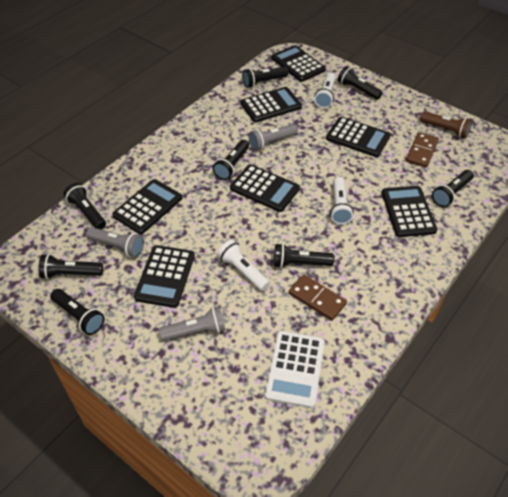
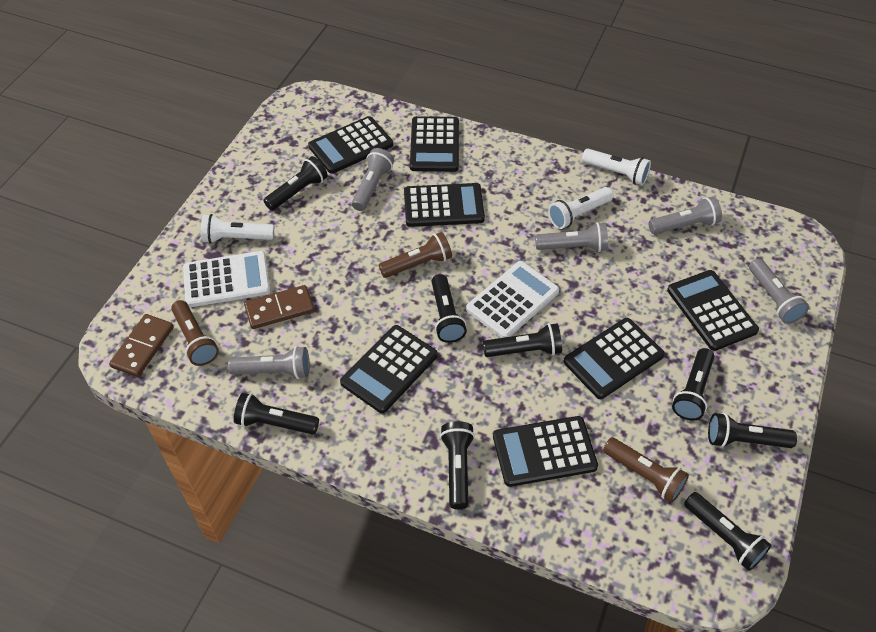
brown flashlight: 1 -> 3
grey flashlight: 3 -> 5
white calculator: 1 -> 2

